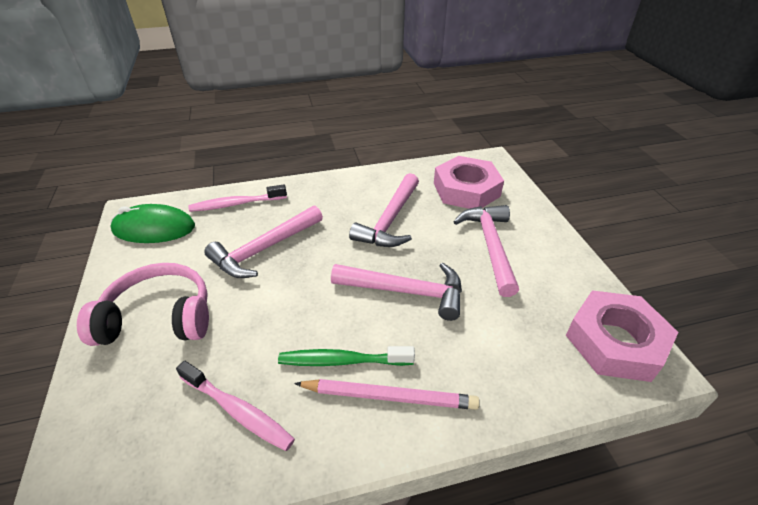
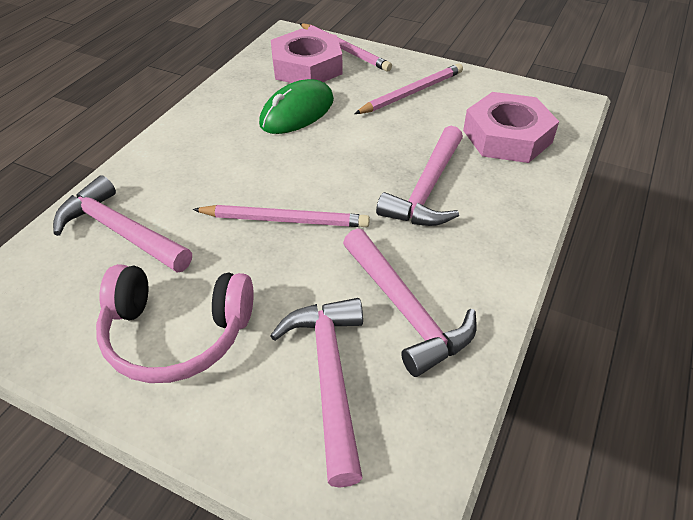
green toothbrush: 1 -> 0
pink pencil: 1 -> 3
pink toothbrush: 2 -> 0

